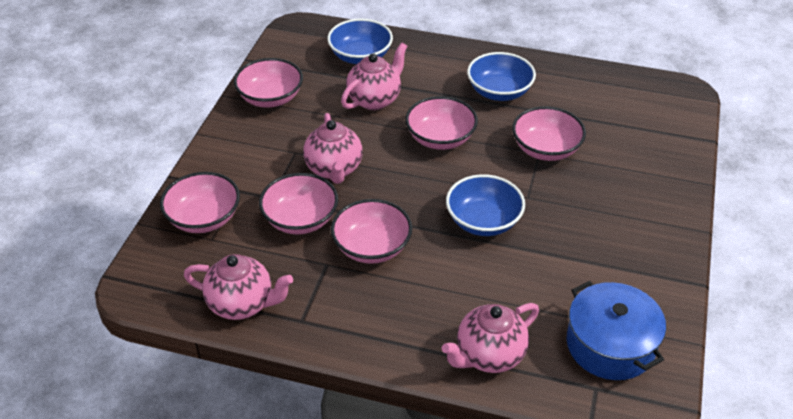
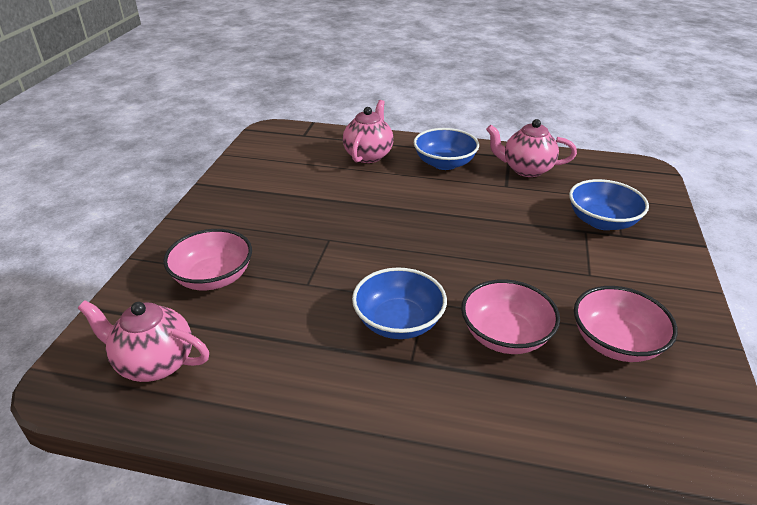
blue pot: 1 -> 0
pink bowl: 6 -> 3
pink teapot: 4 -> 3

